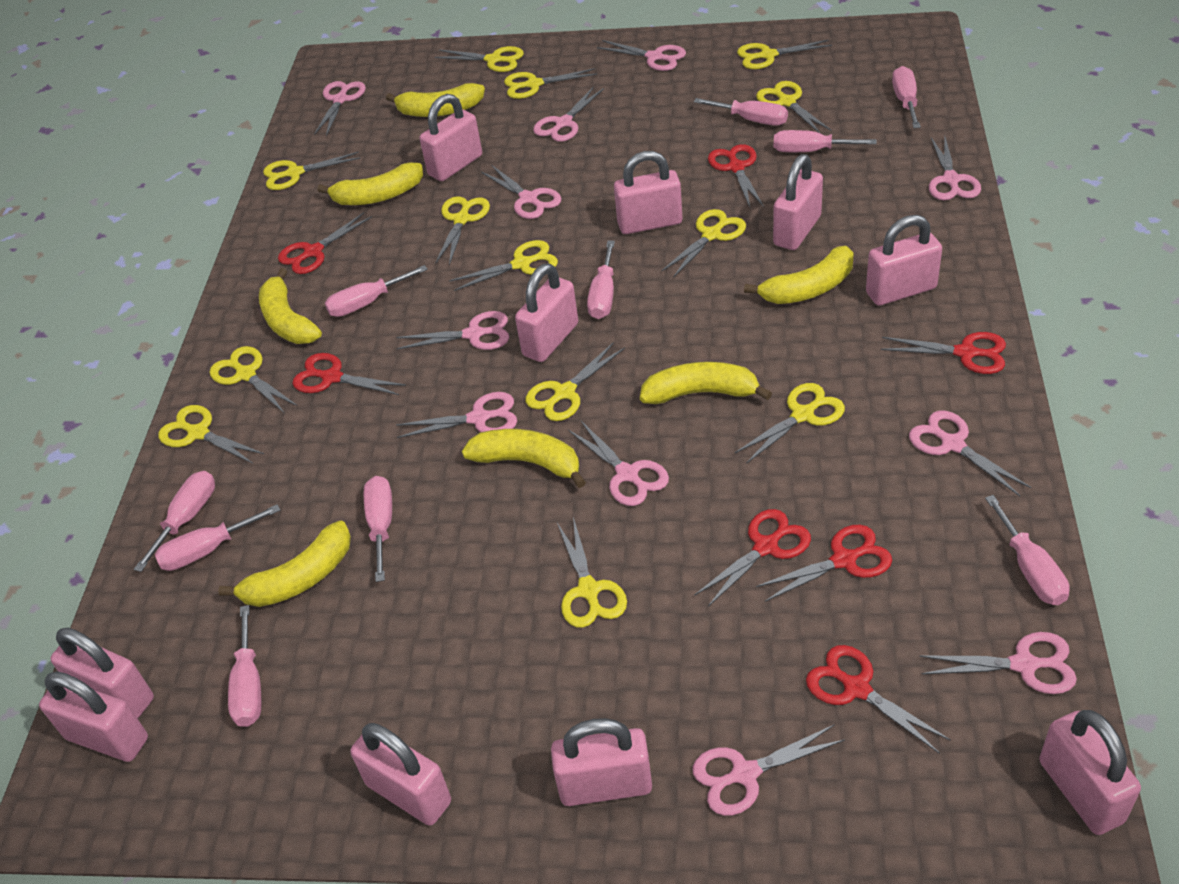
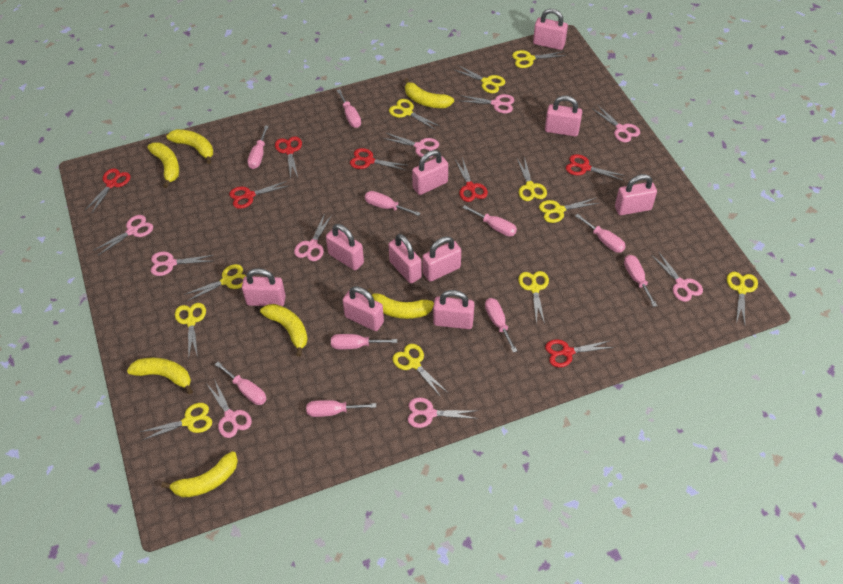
pink scissors: 11 -> 9
yellow scissors: 13 -> 11

